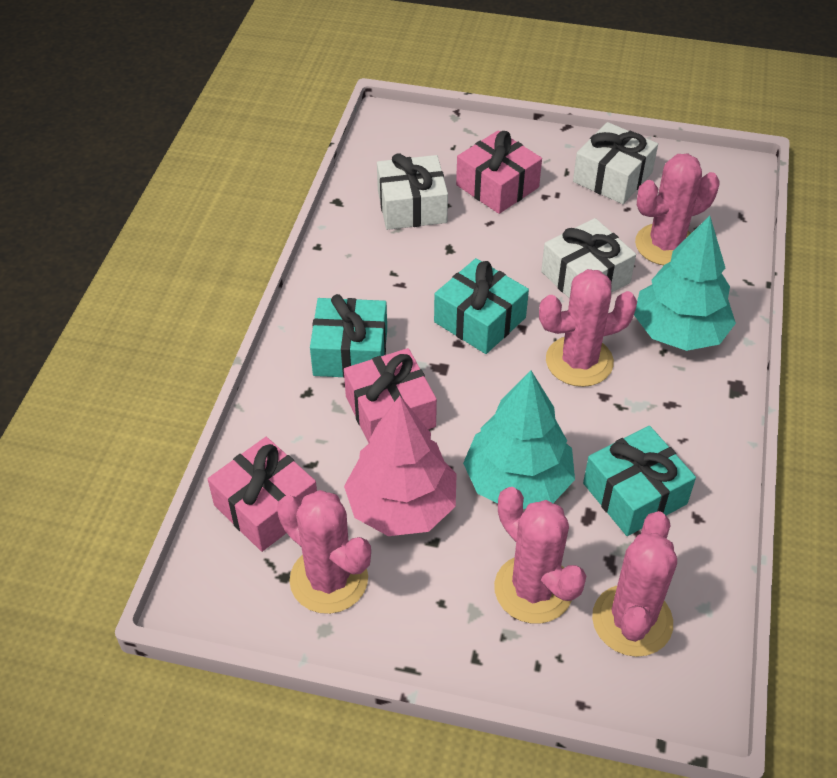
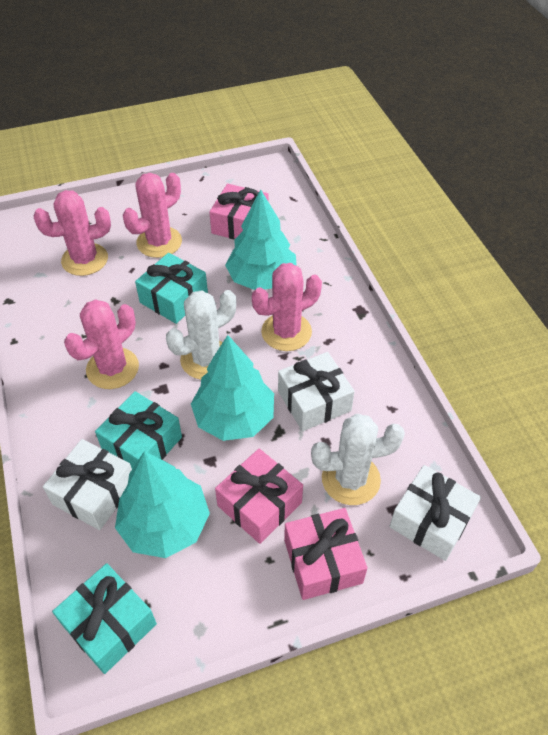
pink cactus: 5 -> 4
pink tree: 1 -> 0
turquoise tree: 2 -> 3
white cactus: 0 -> 2

